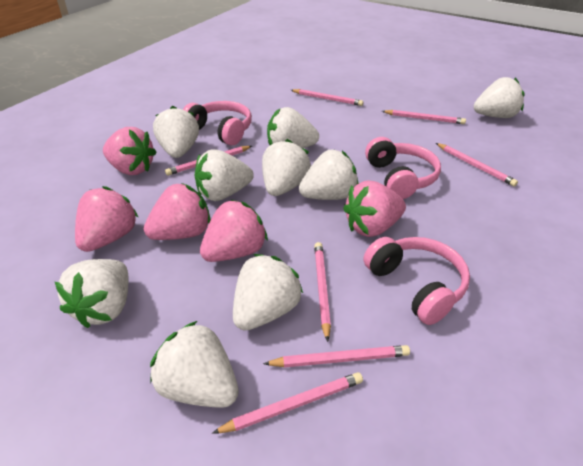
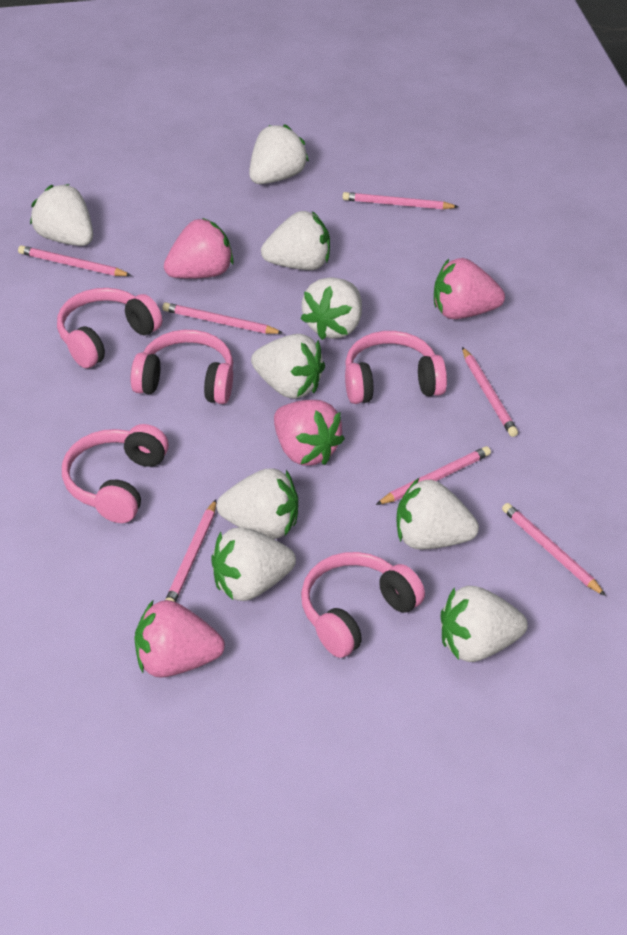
pink headphones: 3 -> 5
pink strawberry: 5 -> 4

